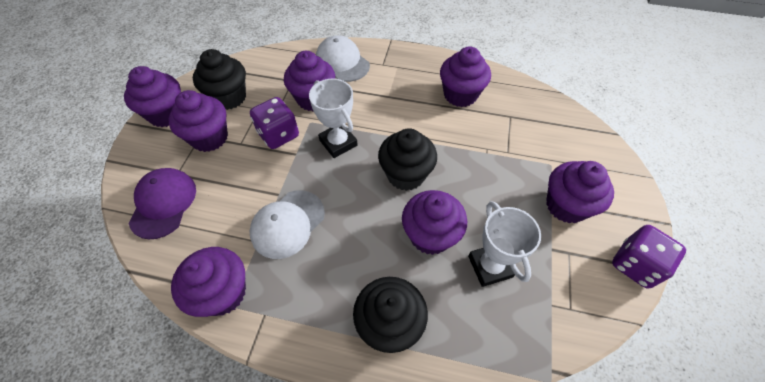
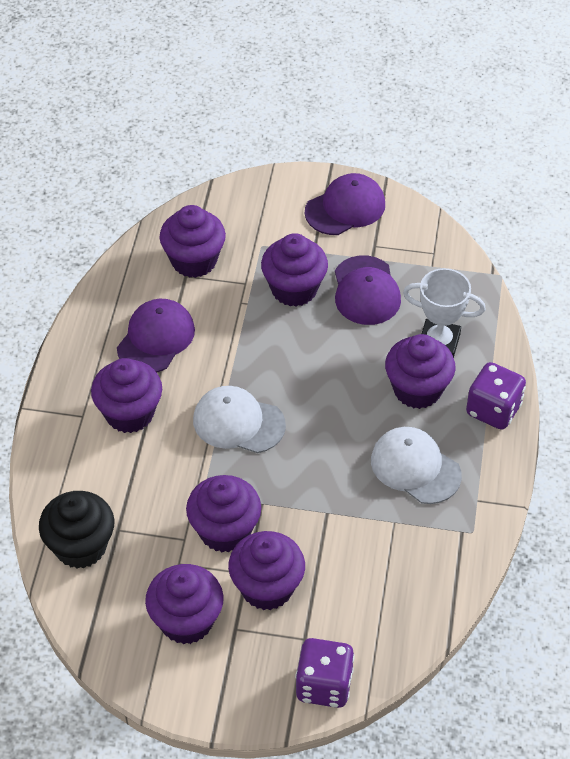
black cupcake: 3 -> 1
purple cap: 1 -> 3
white trophy: 2 -> 1

